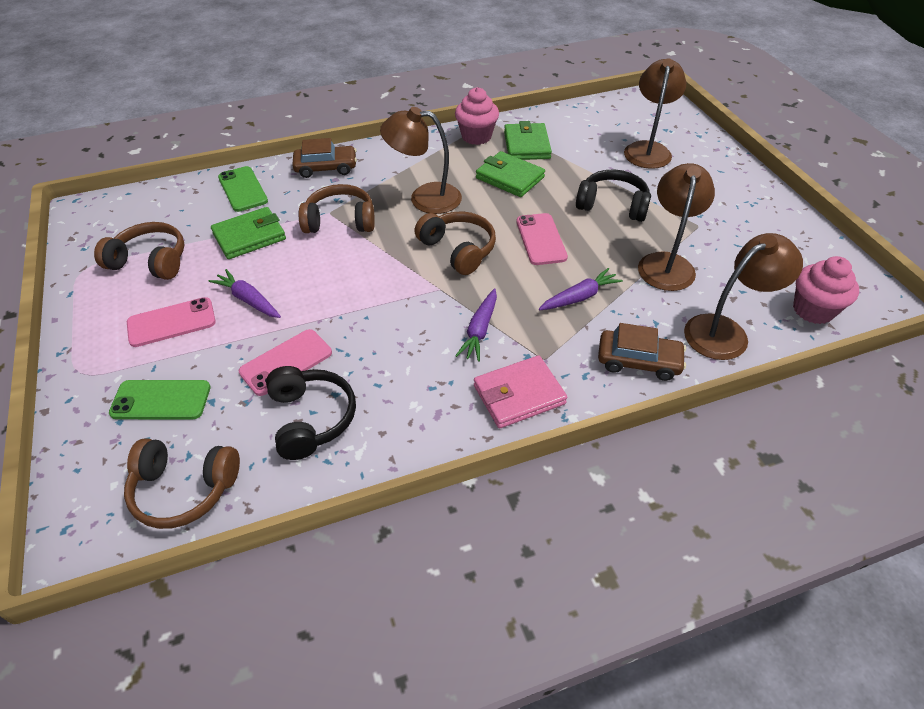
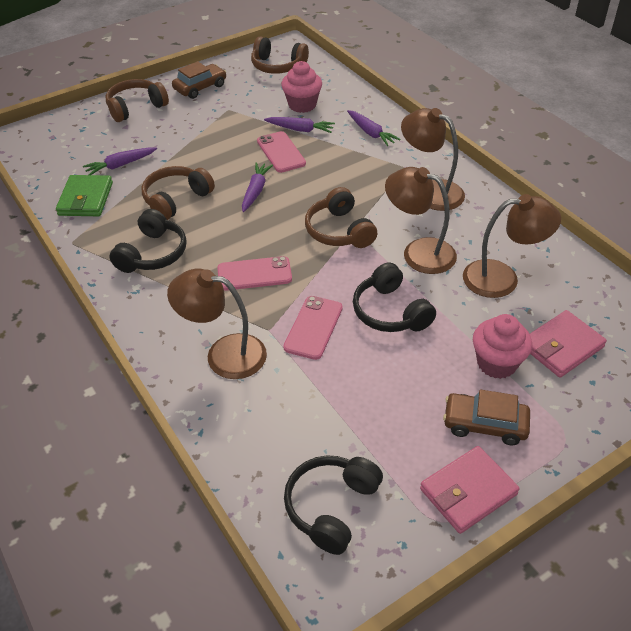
black headphones: 2 -> 3
green phone: 2 -> 0
green wallet: 3 -> 1
pink wallet: 1 -> 2
purple carrot: 3 -> 4

